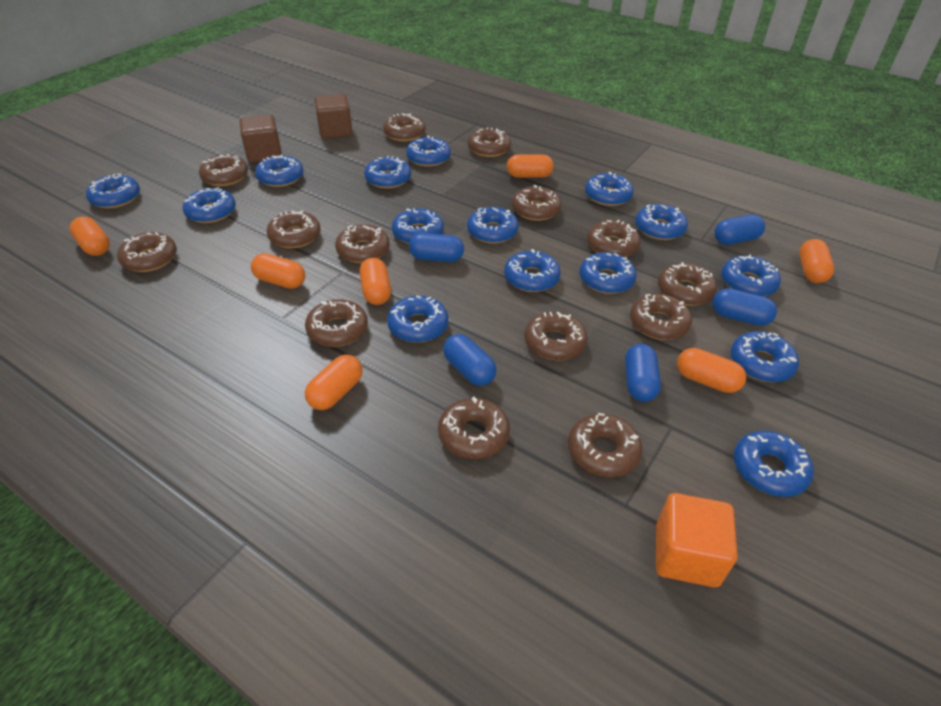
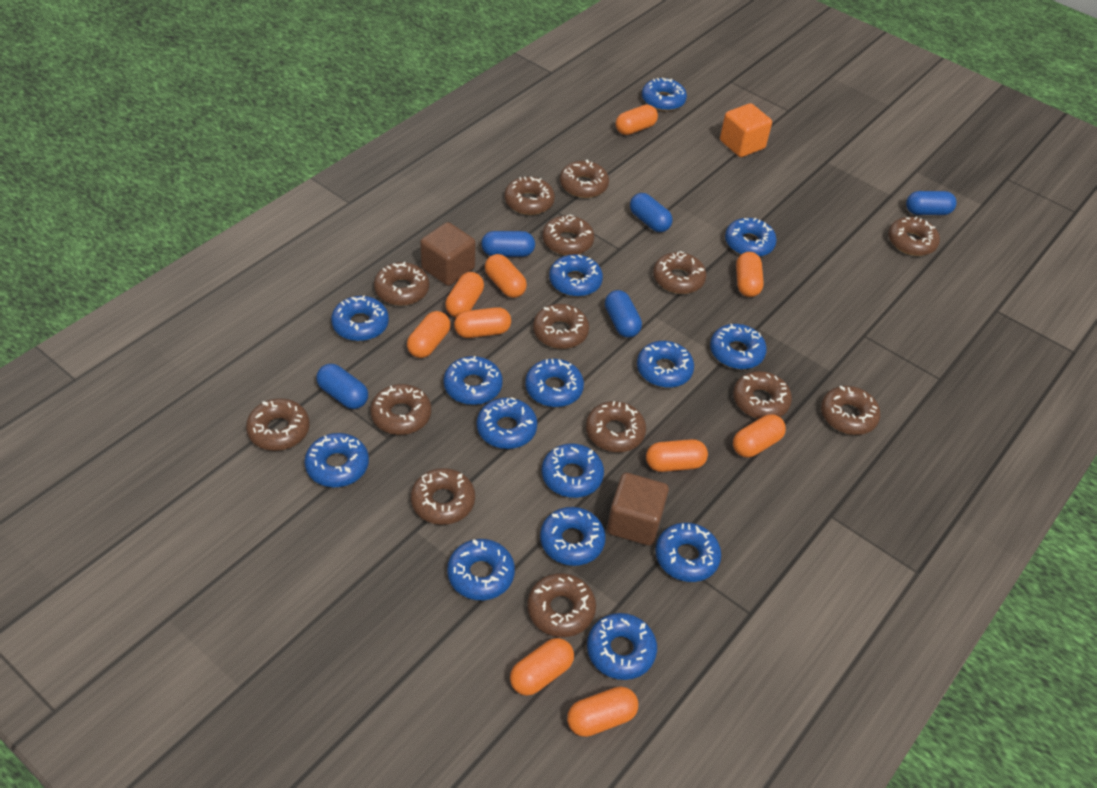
orange capsule: 7 -> 10

